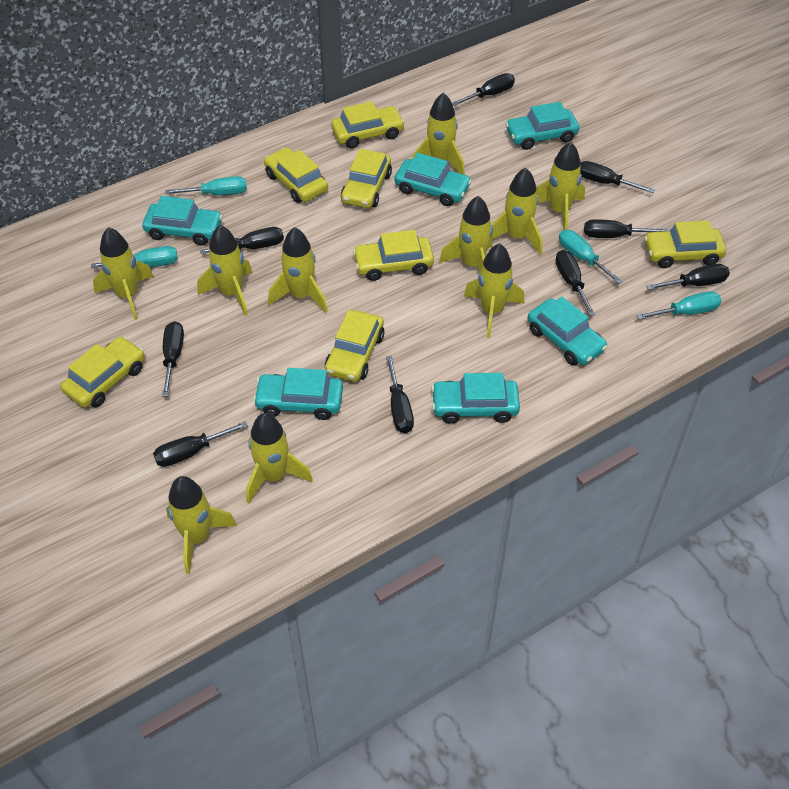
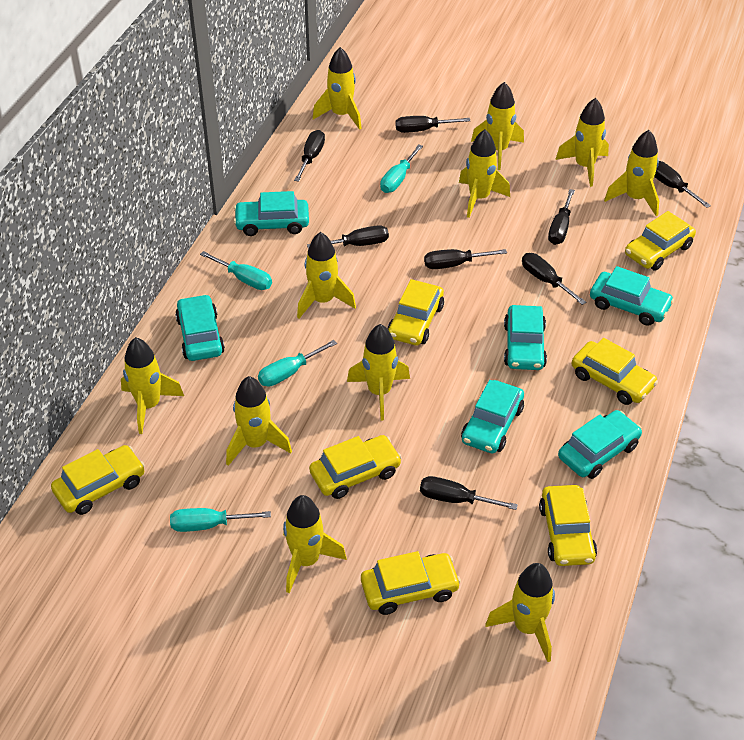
black screwdriver: 9 -> 8
yellow rocket: 10 -> 11

